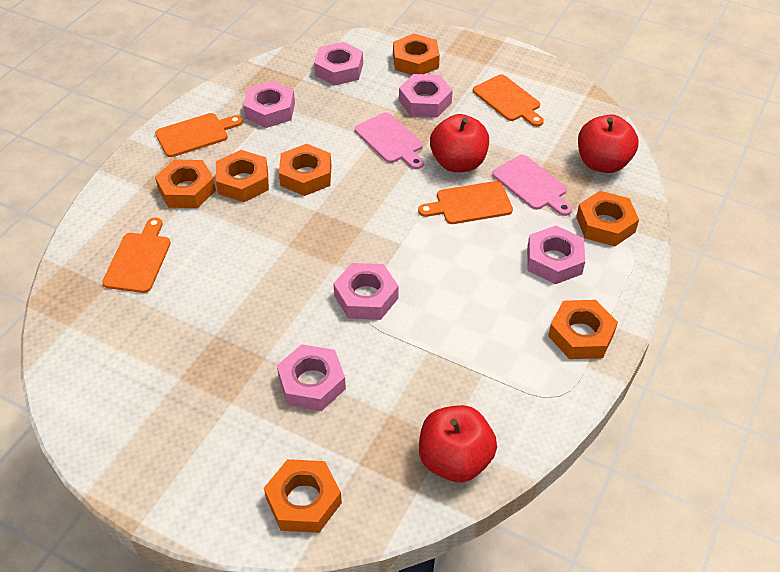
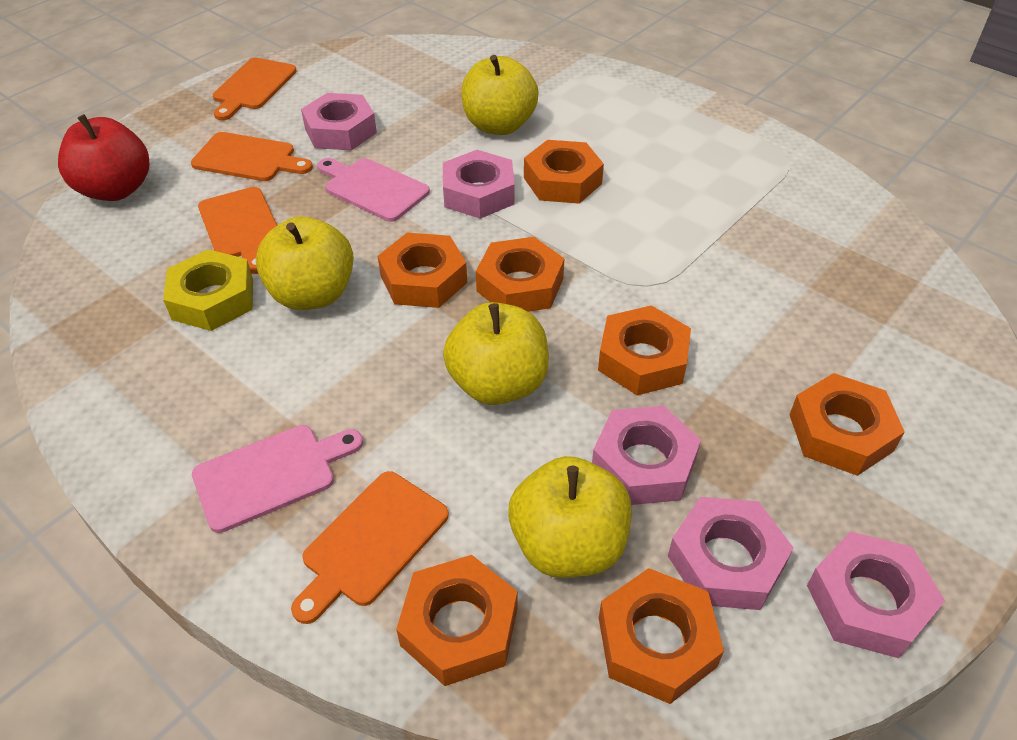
pink nut: 6 -> 5
red apple: 3 -> 1
yellow apple: 0 -> 4
yellow nut: 0 -> 1

